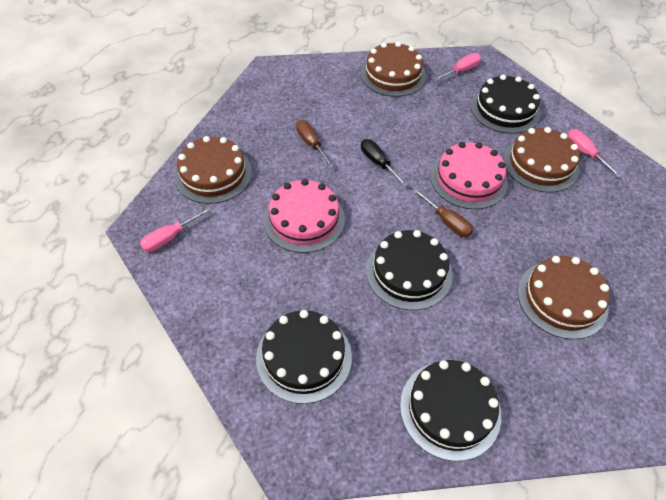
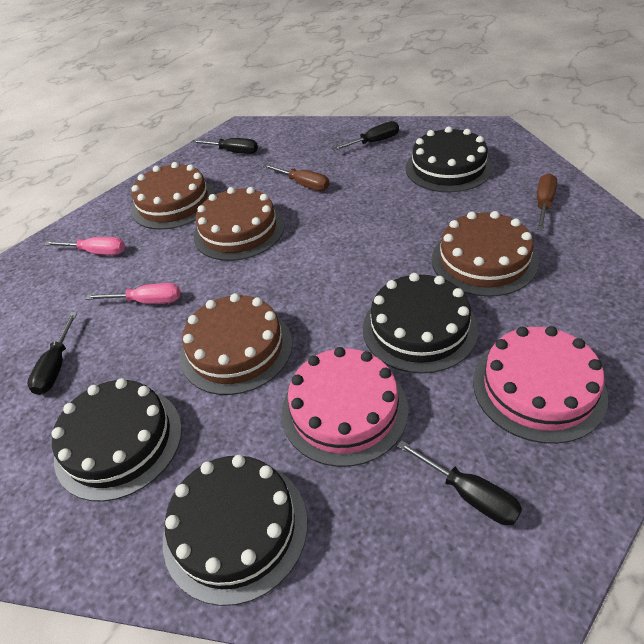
black screwdriver: 1 -> 4
pink screwdriver: 3 -> 2

